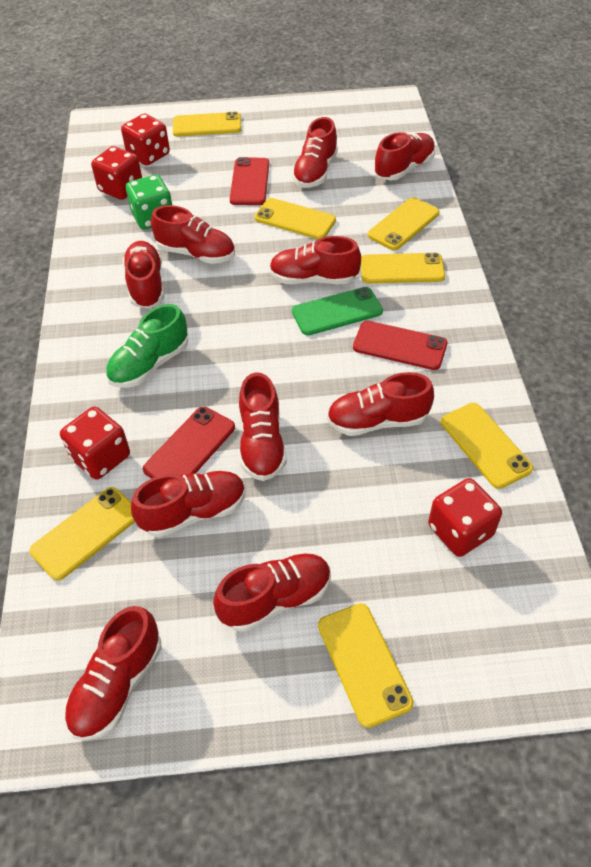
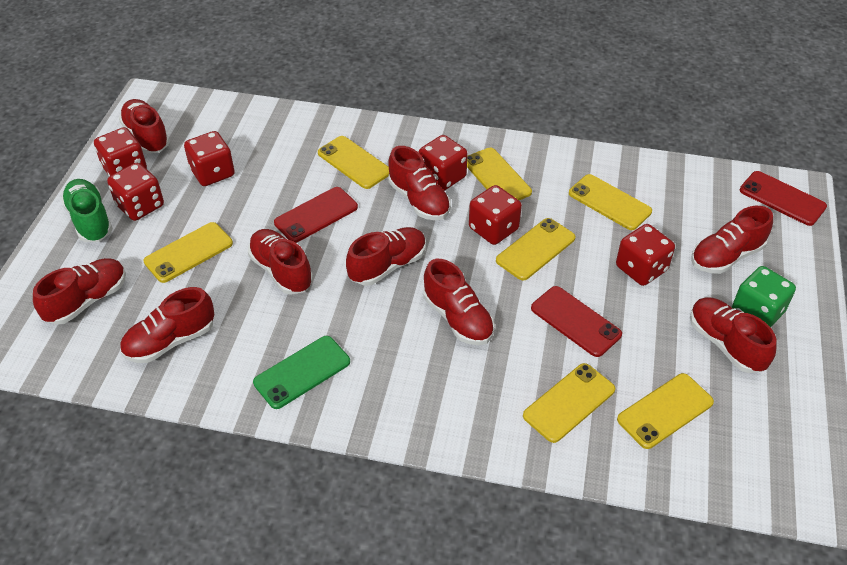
red dice: 4 -> 6
red shoe: 10 -> 9

